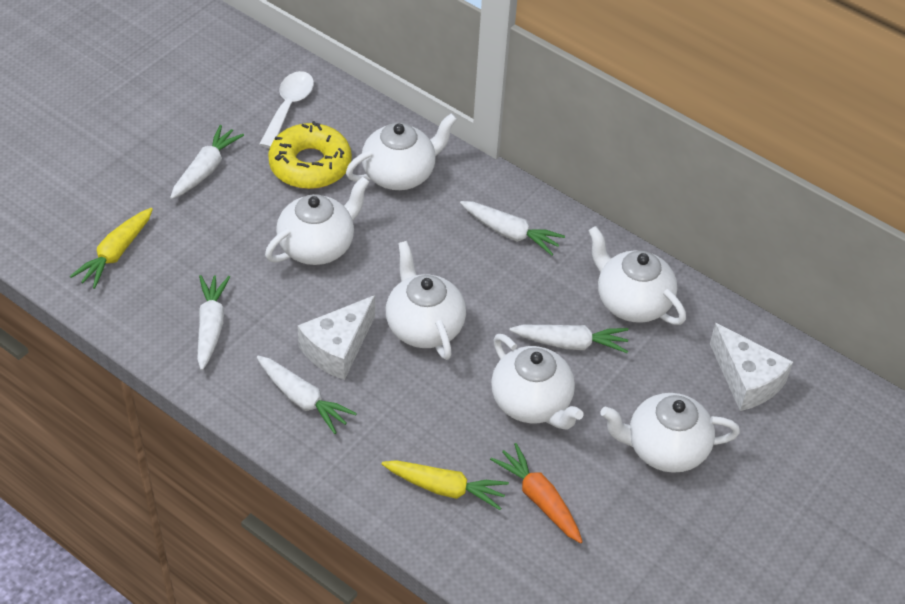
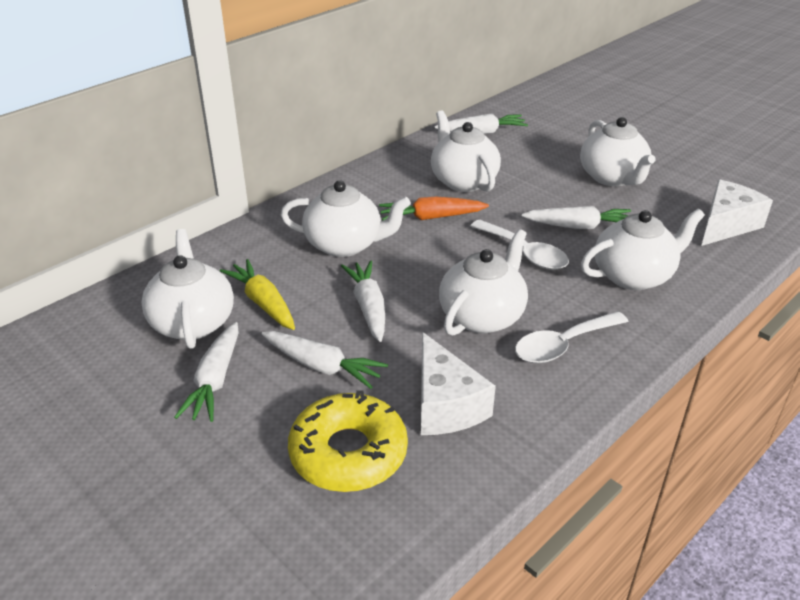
white spoon: 1 -> 2
yellow carrot: 2 -> 1

